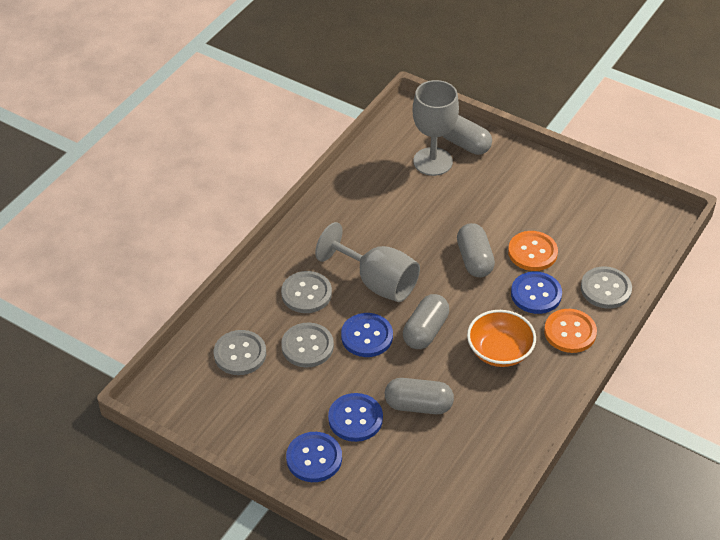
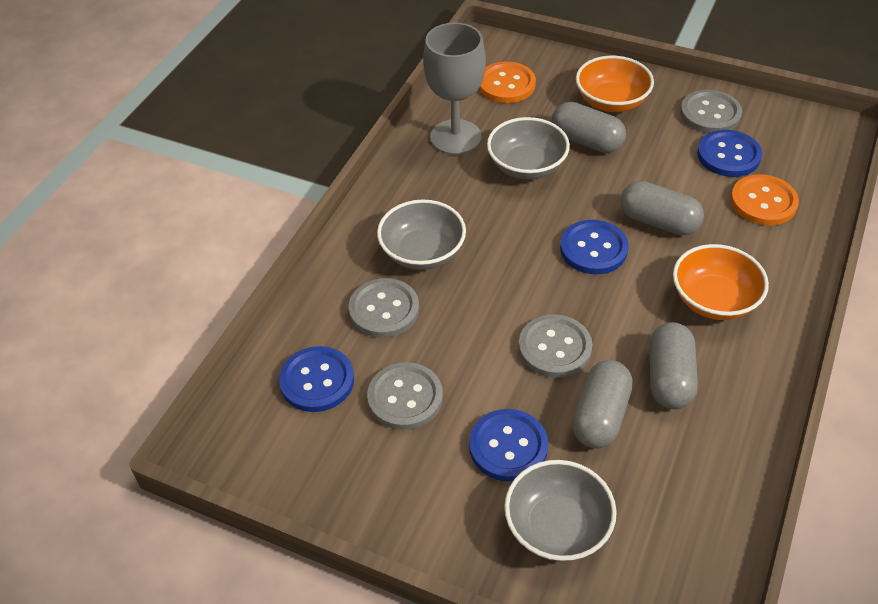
grey bowl: 0 -> 3
grey goblet: 2 -> 1
orange bowl: 1 -> 2

